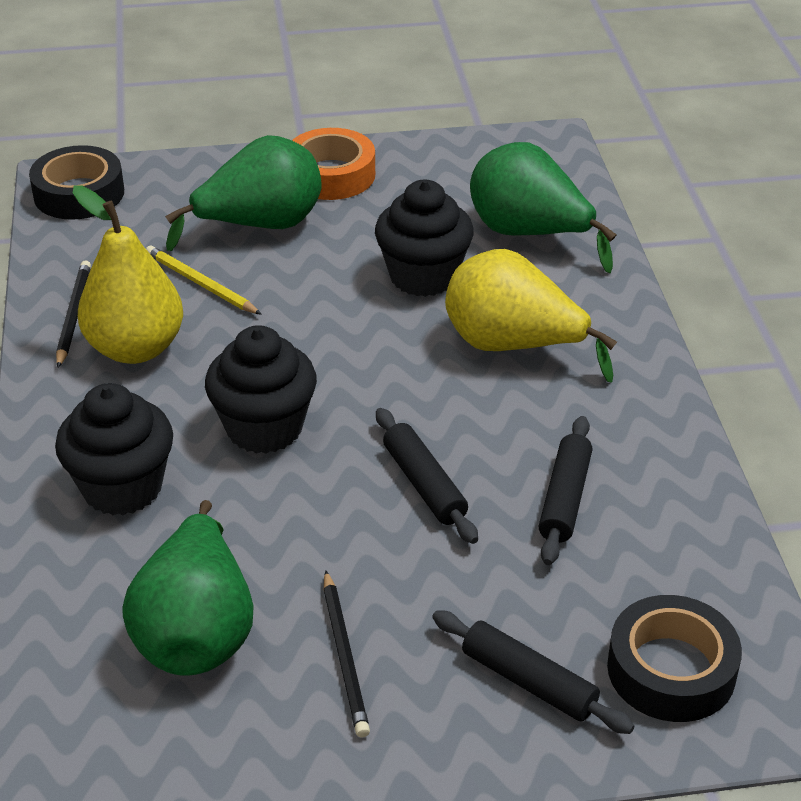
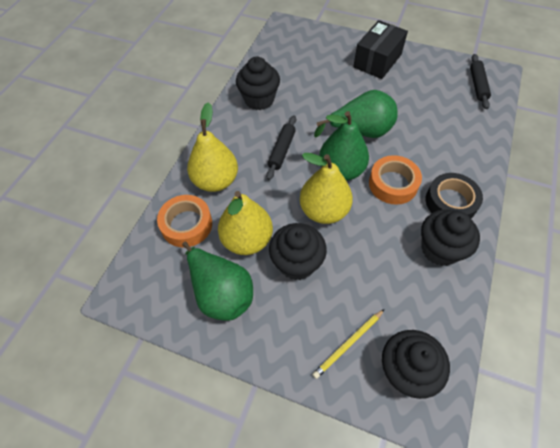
black box: 0 -> 1
black cupcake: 3 -> 4
black pencil: 2 -> 0
black rolling pin: 3 -> 2
black tape: 2 -> 1
orange tape: 1 -> 2
yellow pear: 2 -> 3

